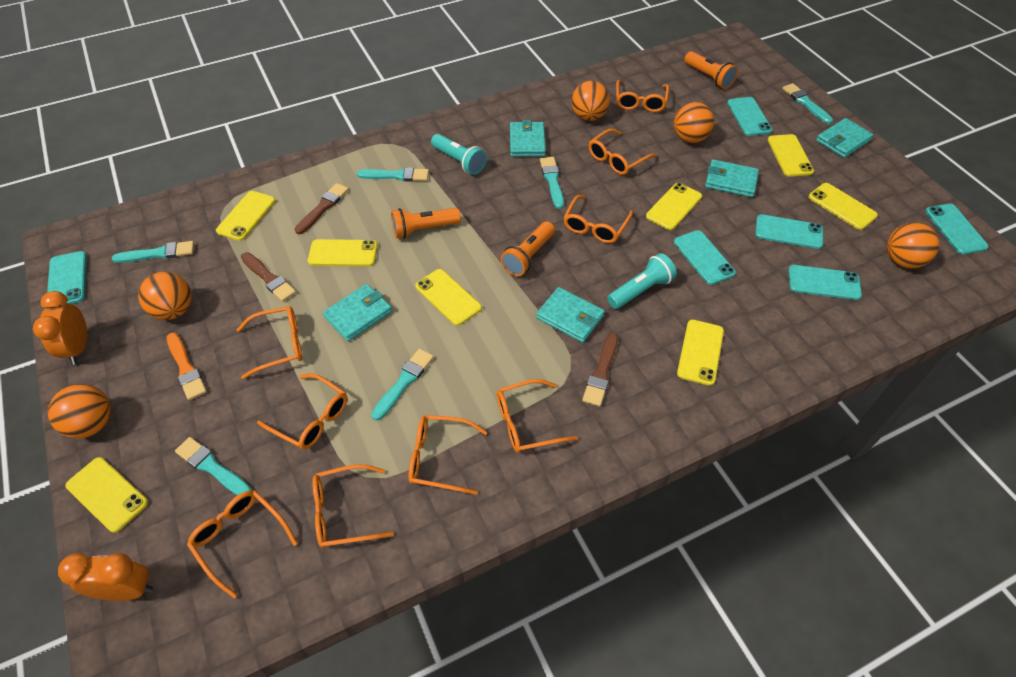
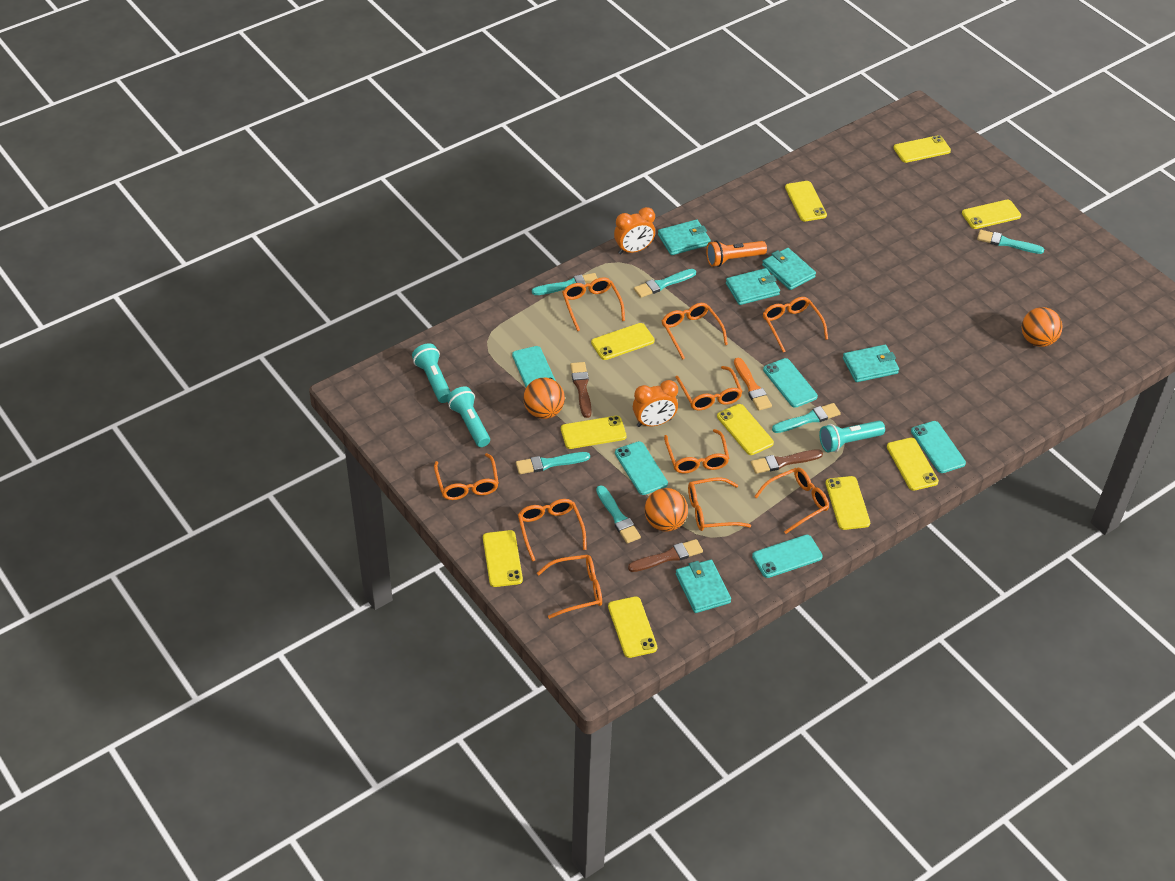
orange ball: 5 -> 3
orange flashlight: 3 -> 1
orange glasses: 9 -> 10
turquoise flashlight: 2 -> 3
turquoise phone: 6 -> 5
yellow phone: 8 -> 10

